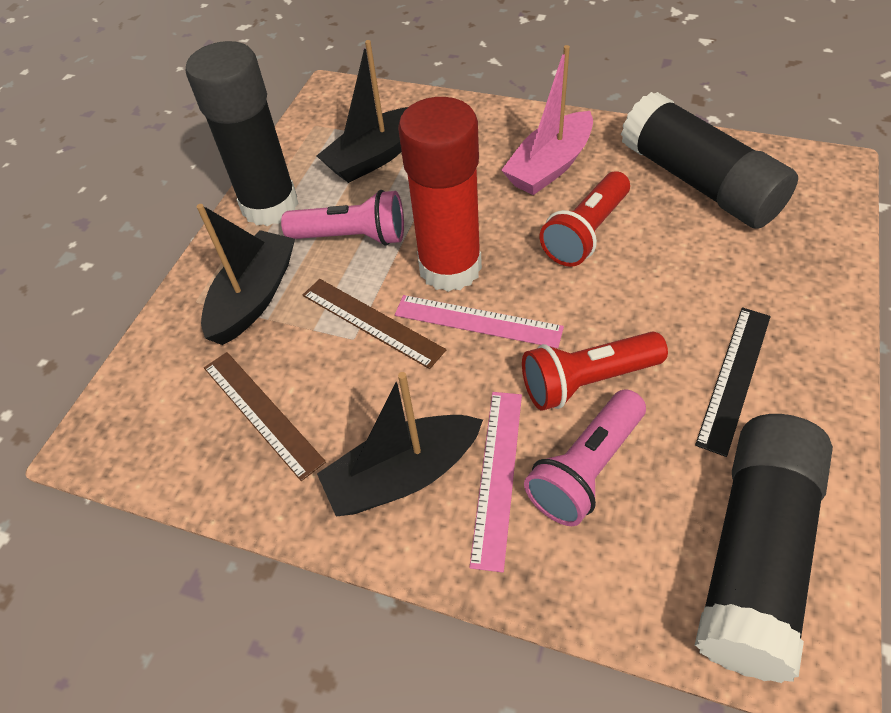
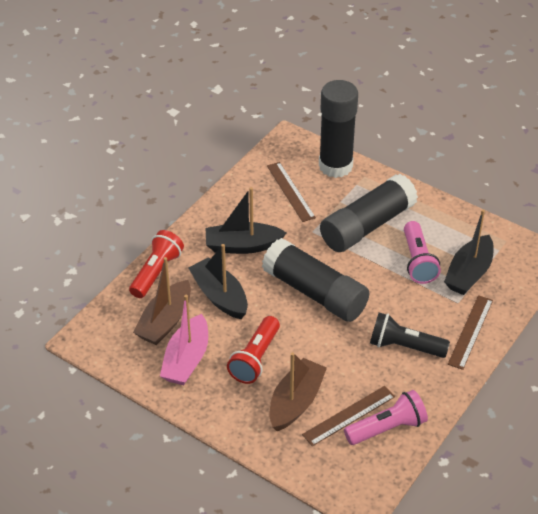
black flashlight: 0 -> 1
black ruler: 1 -> 0
brown boat: 0 -> 2
brown ruler: 2 -> 3
pink ruler: 2 -> 0
red glue stick: 1 -> 0

